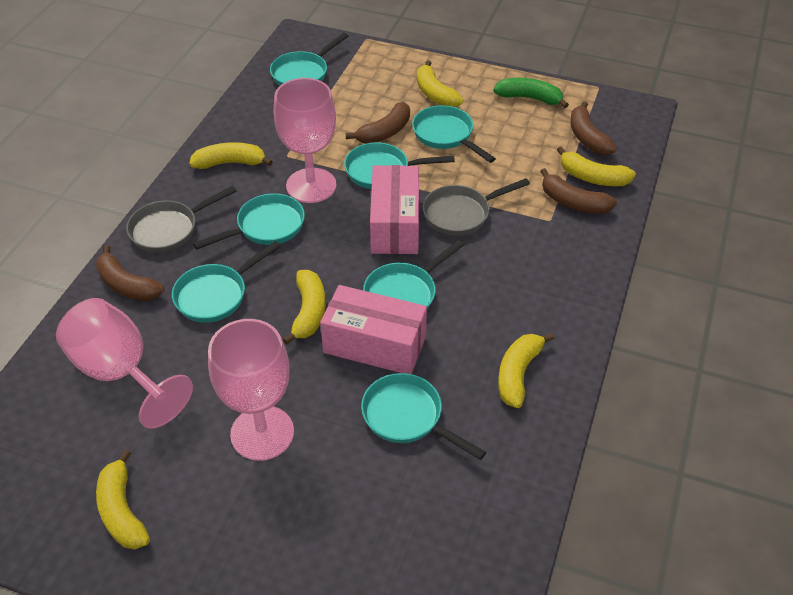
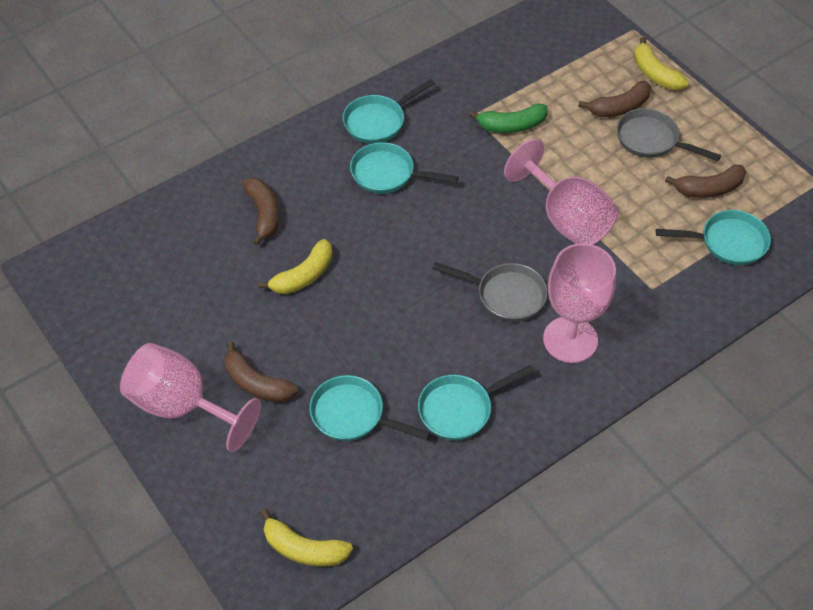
pink box: 2 -> 0
turquoise pan: 7 -> 5
yellow banana: 6 -> 3

